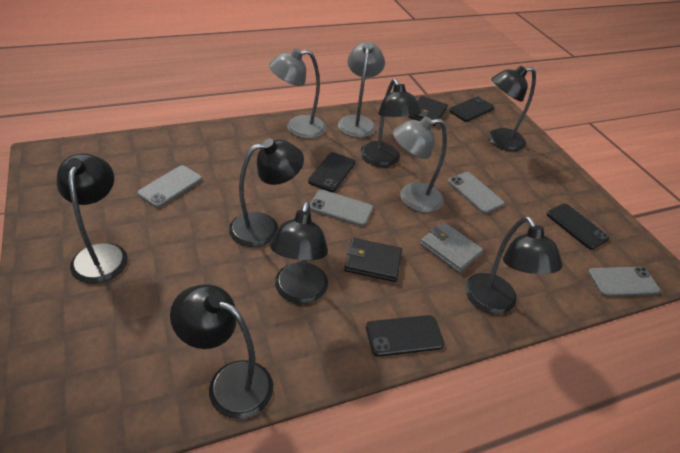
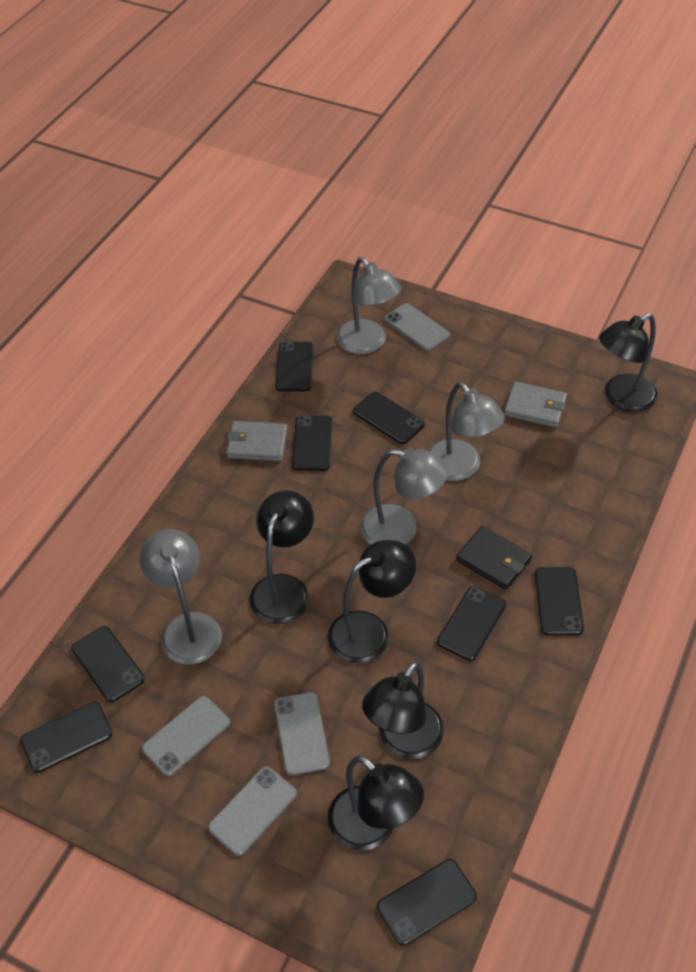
black lamp: 7 -> 5
black phone: 4 -> 8
black wallet: 2 -> 1
grey lamp: 3 -> 4
grey wallet: 1 -> 2

